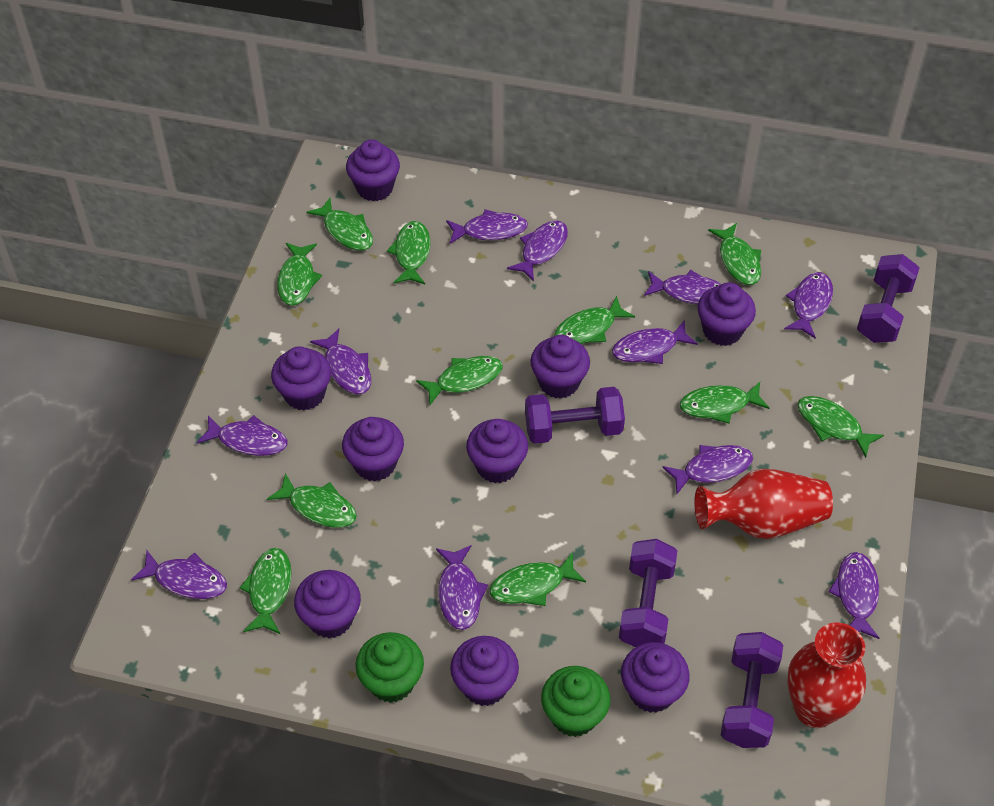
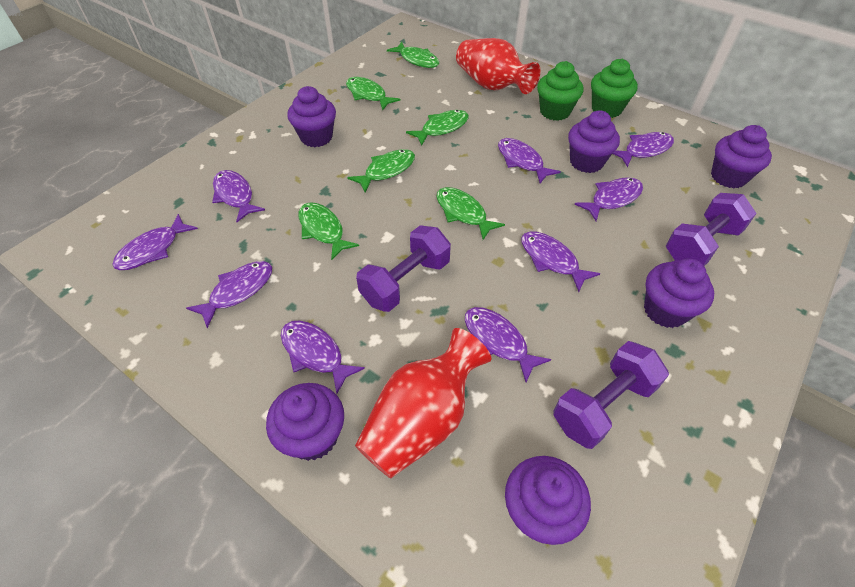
green fish: 11 -> 6
purple cupcake: 9 -> 6
purple dumbbell: 4 -> 3
purple fish: 11 -> 9

